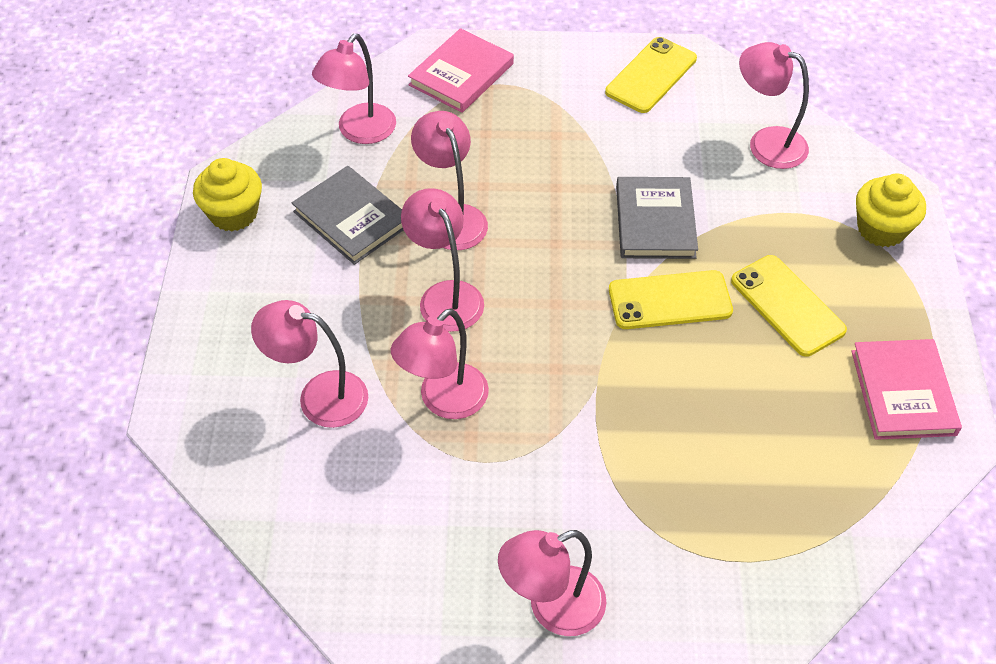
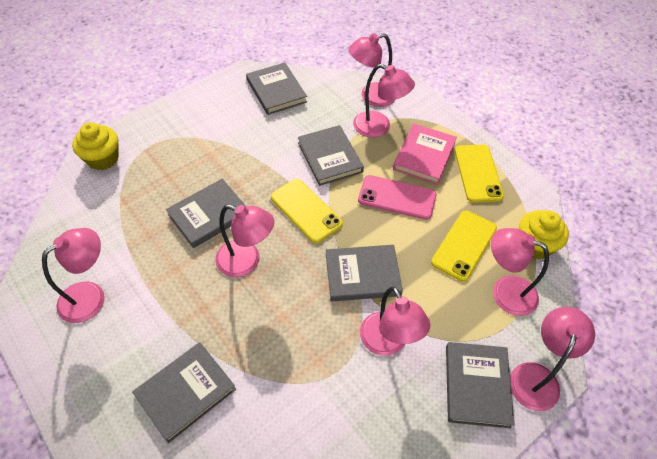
grey book: 2 -> 6
pink book: 2 -> 1
pink phone: 0 -> 1

